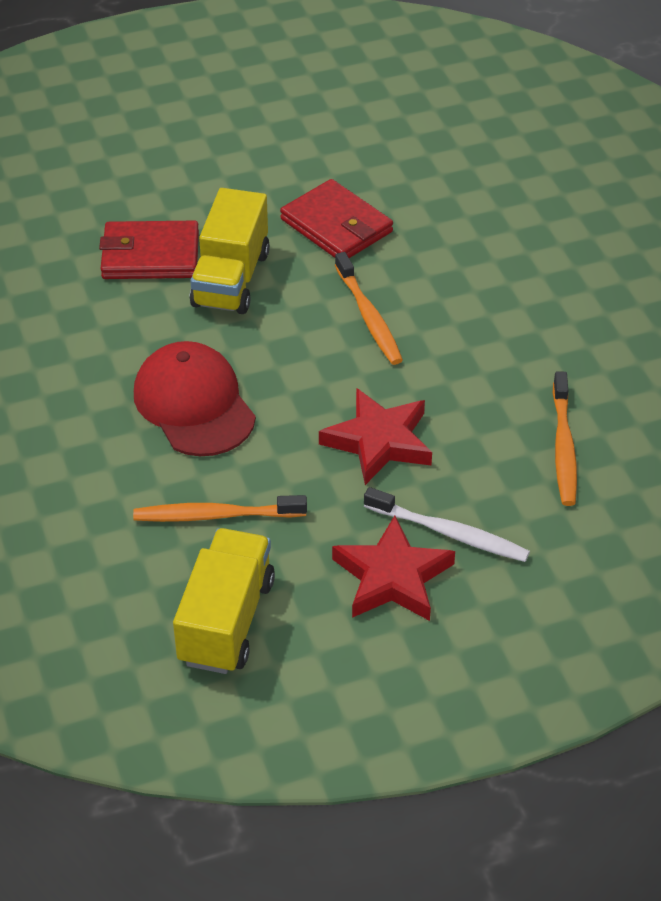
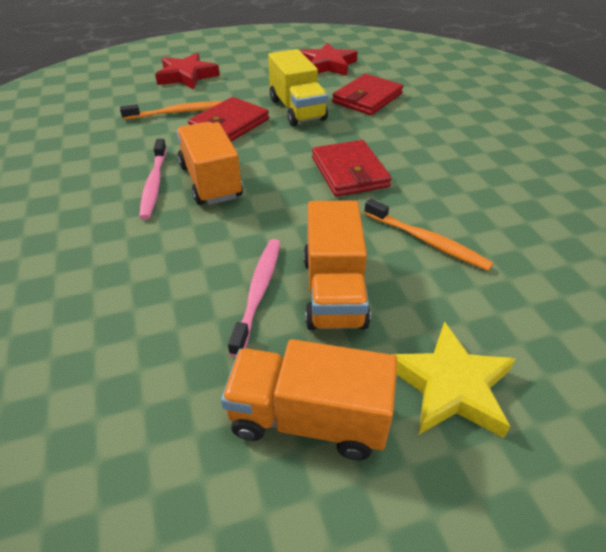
orange toothbrush: 3 -> 2
orange truck: 0 -> 3
pink toothbrush: 0 -> 2
red cap: 1 -> 0
red wallet: 2 -> 3
white toothbrush: 1 -> 0
yellow star: 0 -> 1
yellow truck: 2 -> 1

